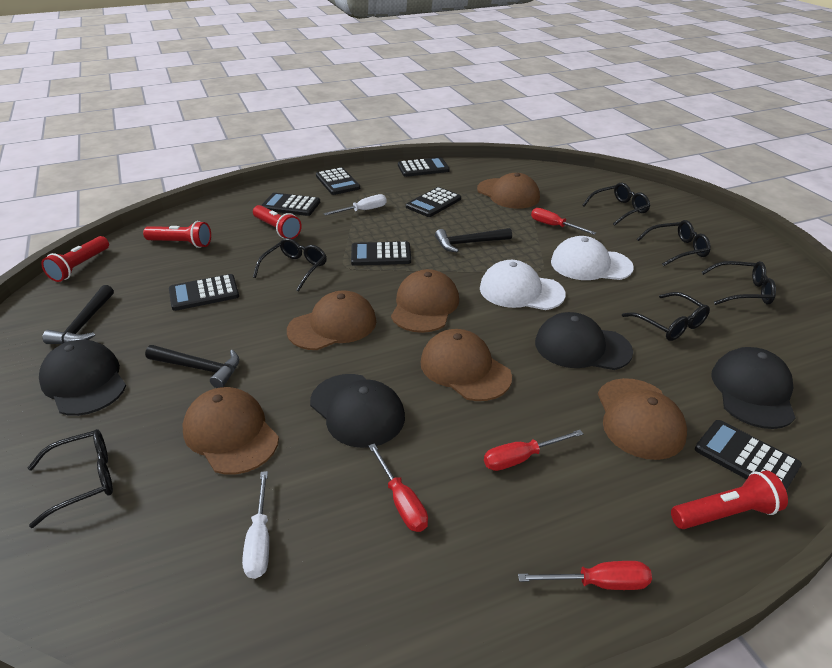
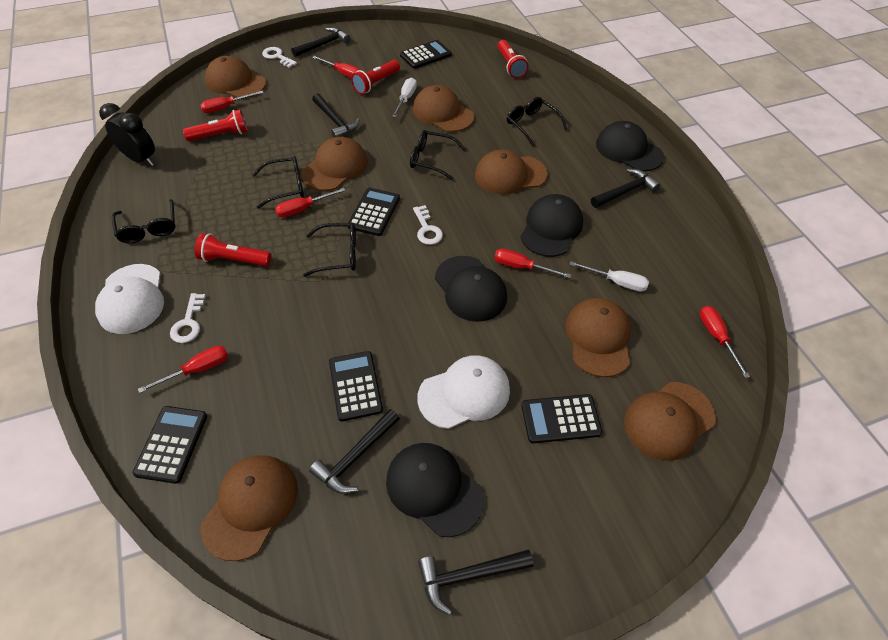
black calculator: 7 -> 5
black clock: 0 -> 1
black glasses: 6 -> 5
black hammer: 3 -> 5
brown cap: 6 -> 7
red screwdriver: 4 -> 6
white key: 0 -> 3

